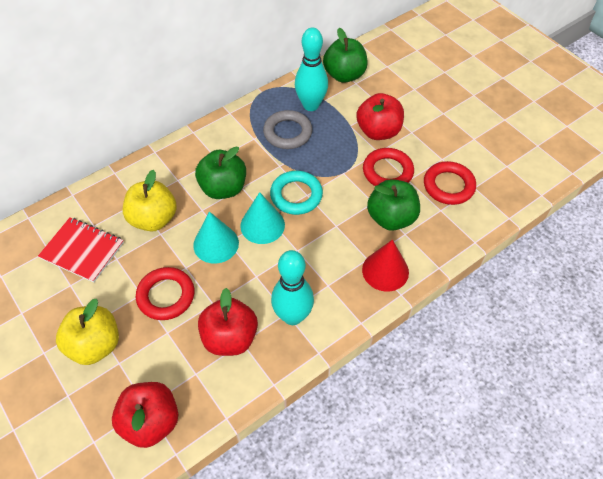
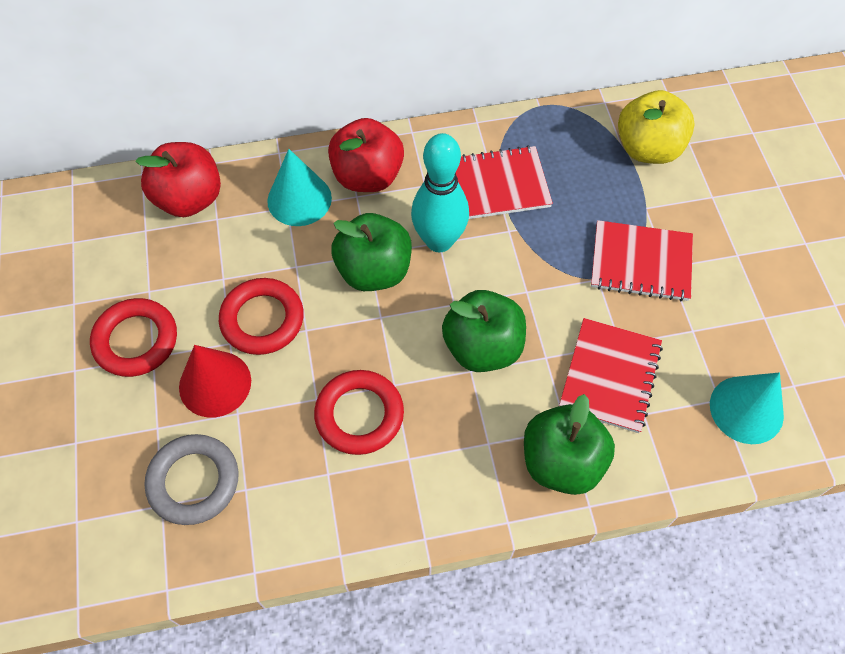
red apple: 3 -> 2
red notebook: 1 -> 3
turquoise bowling pin: 2 -> 1
turquoise ring: 1 -> 0
yellow apple: 2 -> 1

